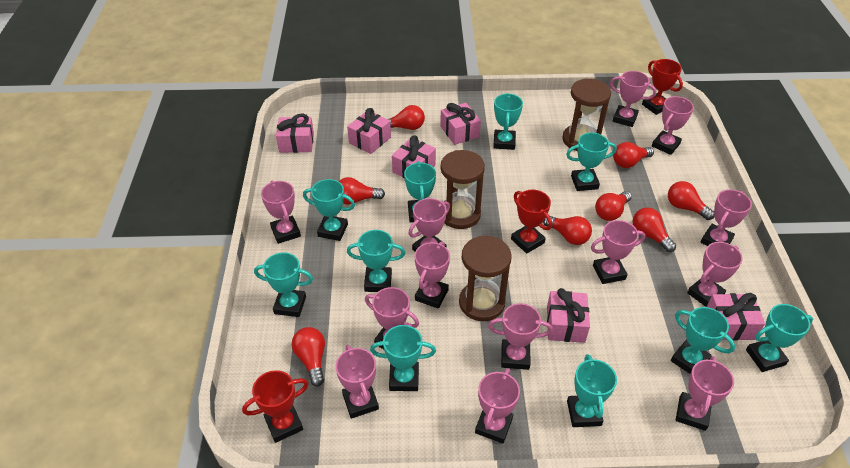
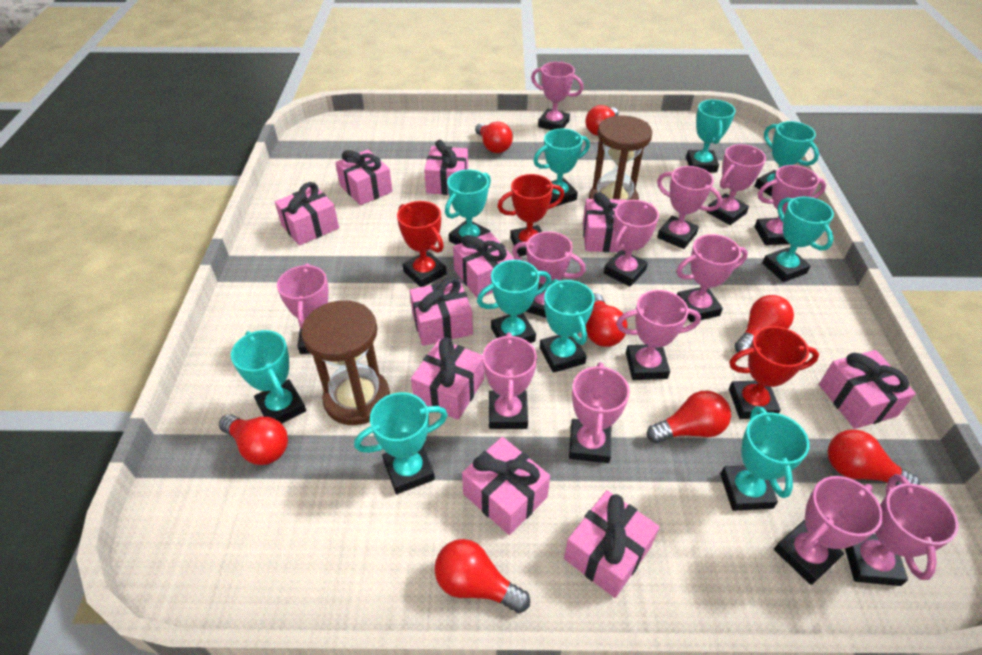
brown hourglass: 3 -> 2
pink gift: 6 -> 10

